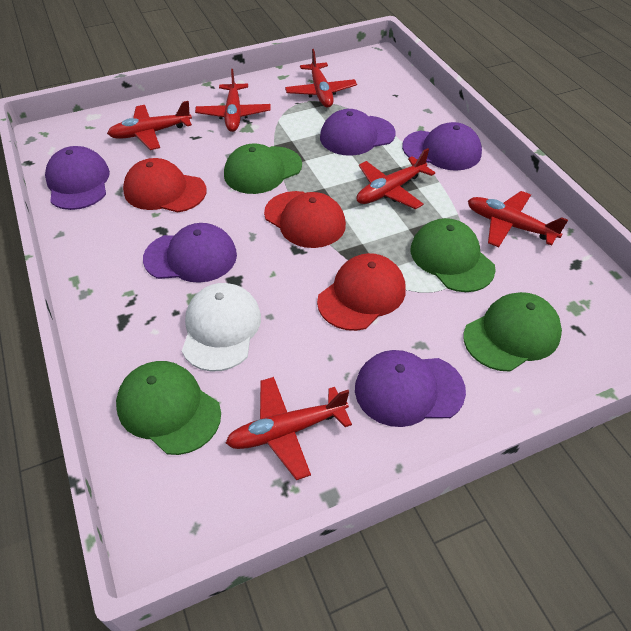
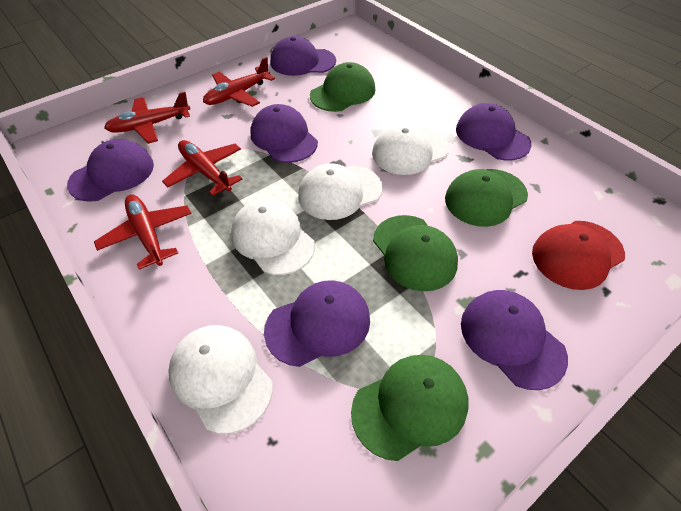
purple cap: 5 -> 6
red cap: 3 -> 1
red plane: 6 -> 4
white cap: 1 -> 4

